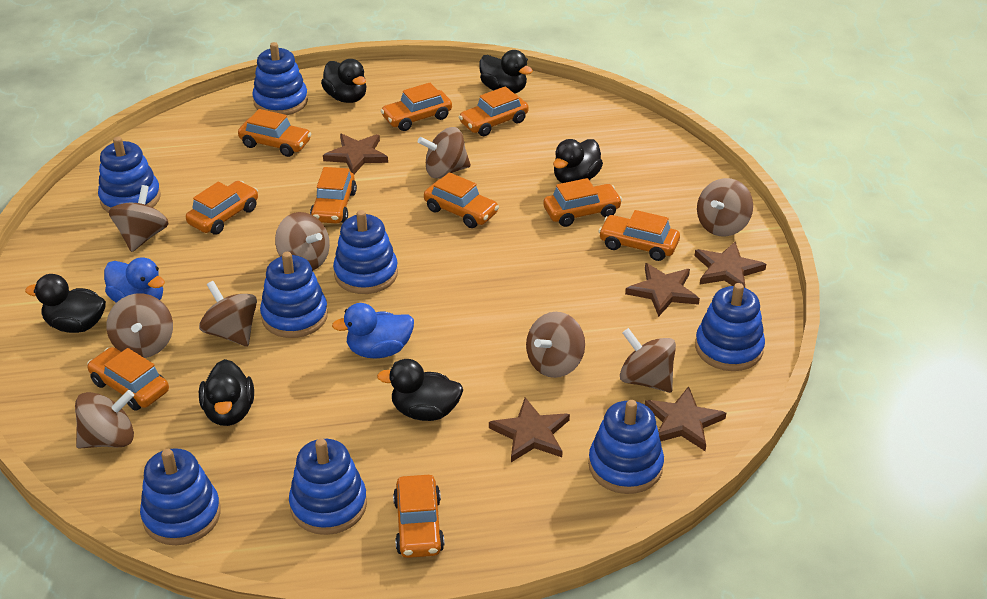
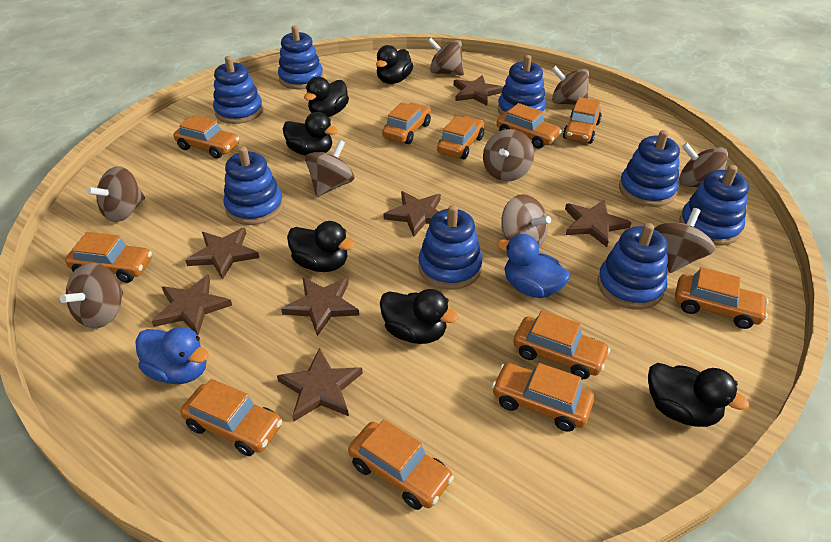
brown star: 5 -> 7
orange car: 10 -> 11

